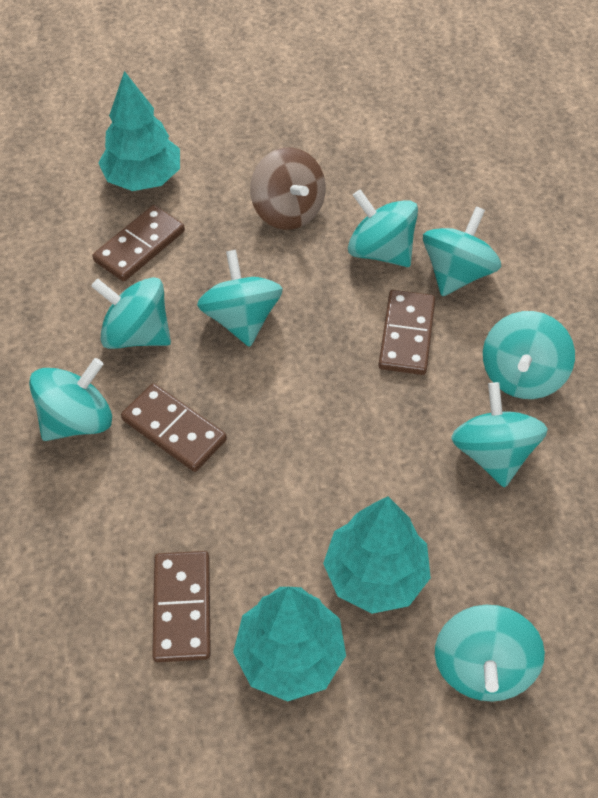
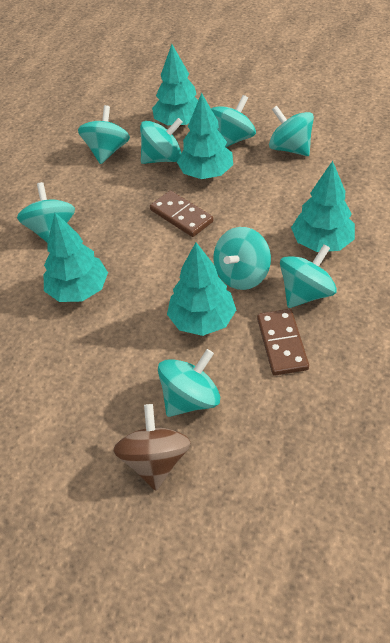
brown domino: 4 -> 2
turquoise tree: 3 -> 5

